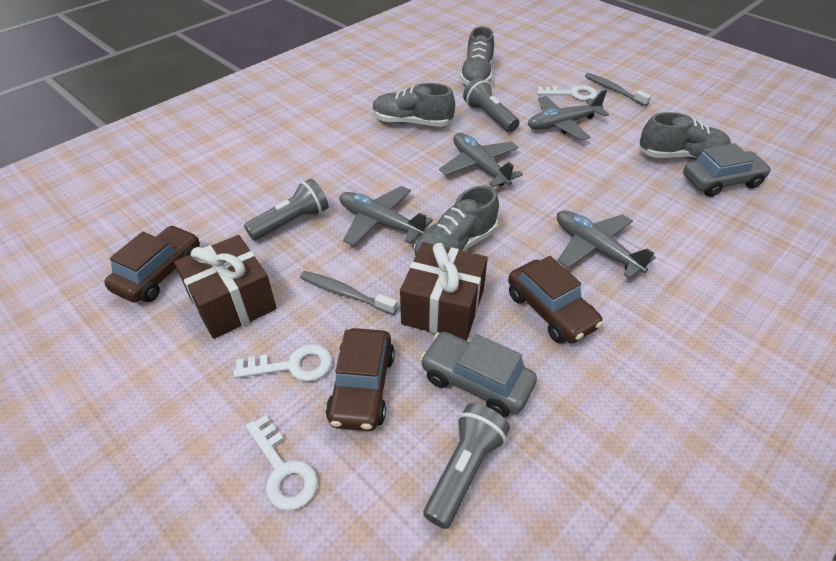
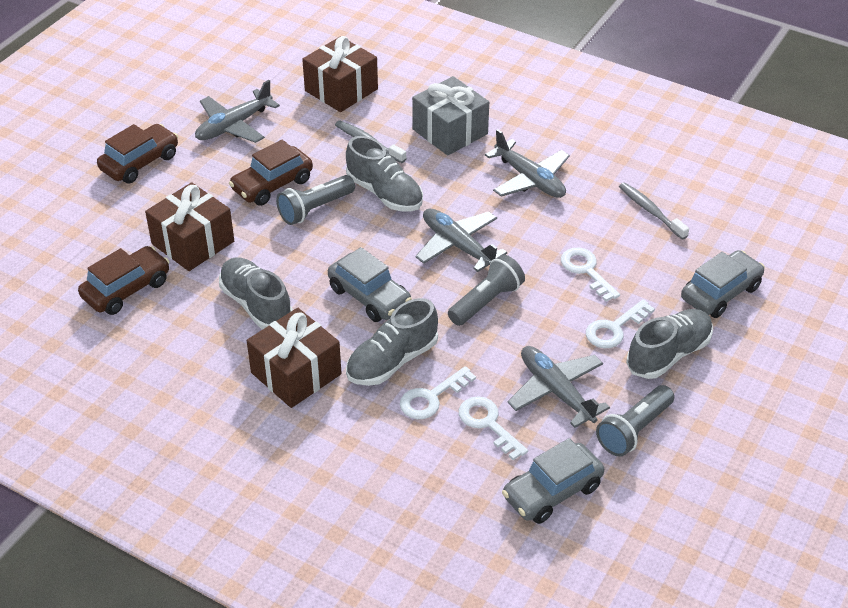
brown gift: 2 -> 3
grey car: 2 -> 3
grey gift: 0 -> 1
white key: 3 -> 4

